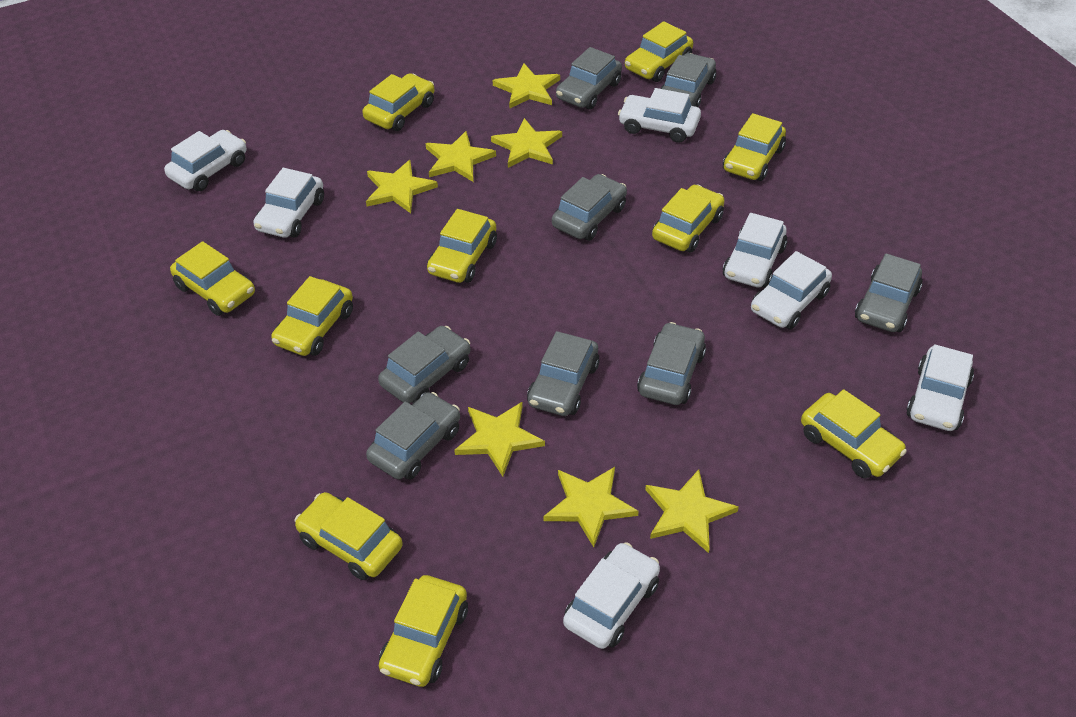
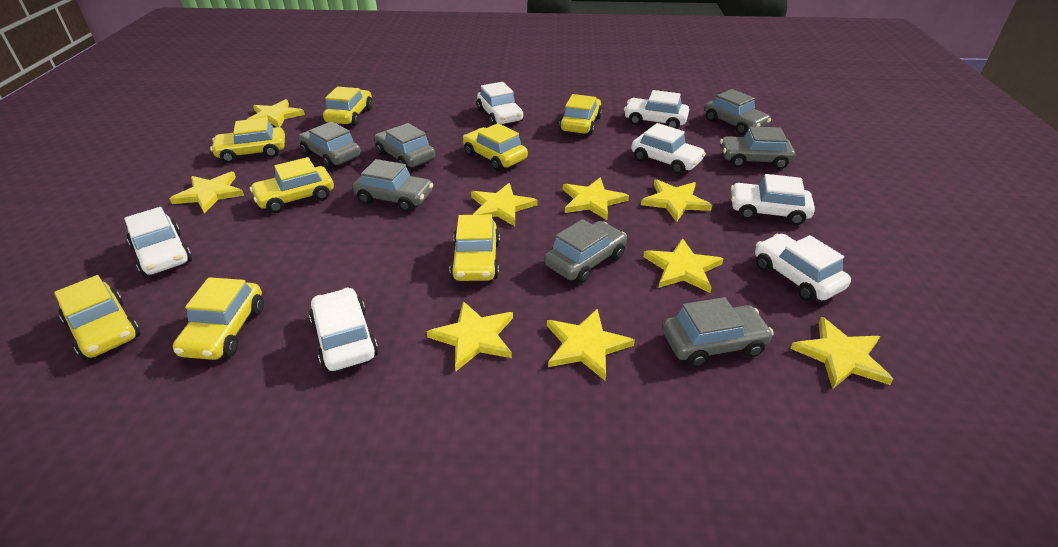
grey car: 8 -> 7
yellow car: 10 -> 8
yellow star: 7 -> 9

